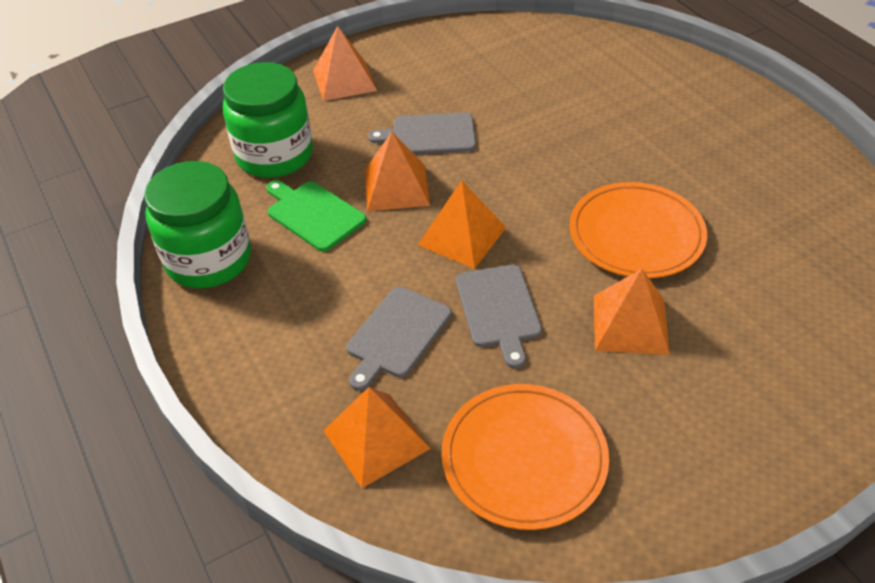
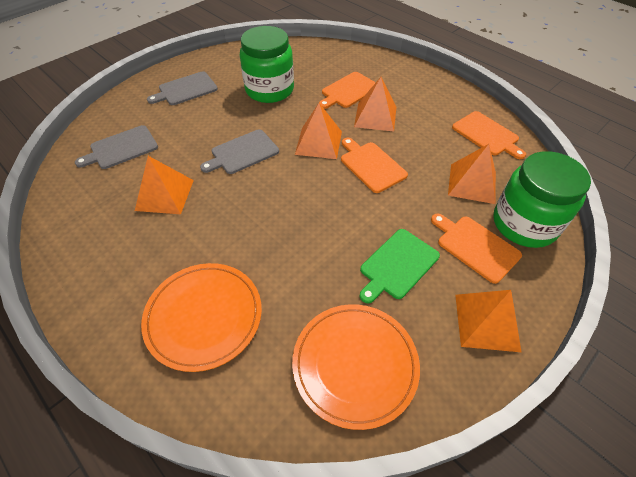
orange cutting board: 0 -> 4

